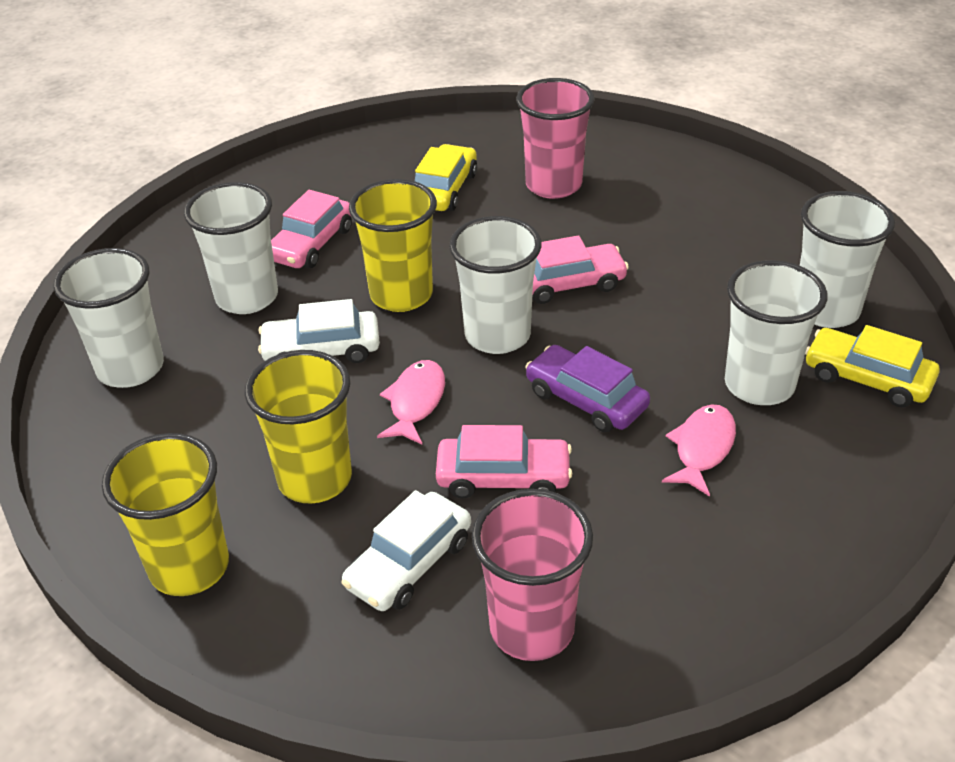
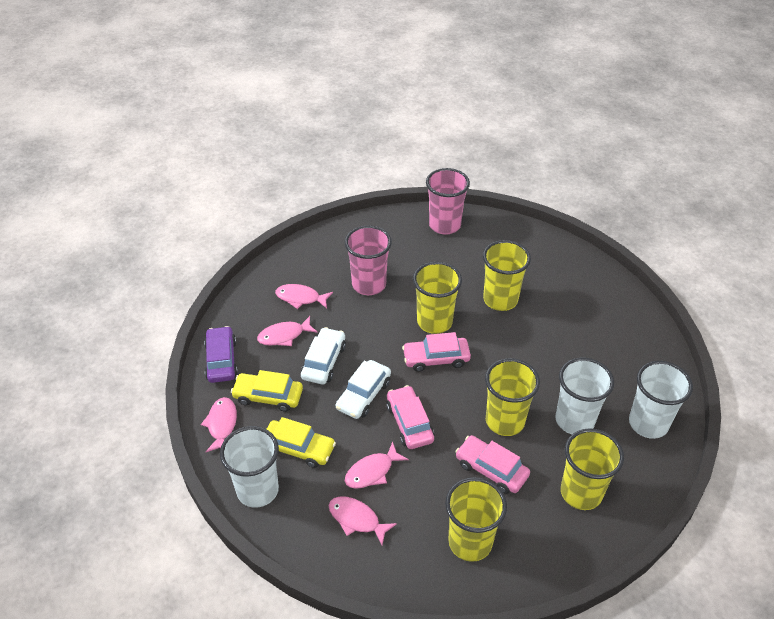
pink fish: 2 -> 5
white cup: 5 -> 3
yellow cup: 3 -> 5

